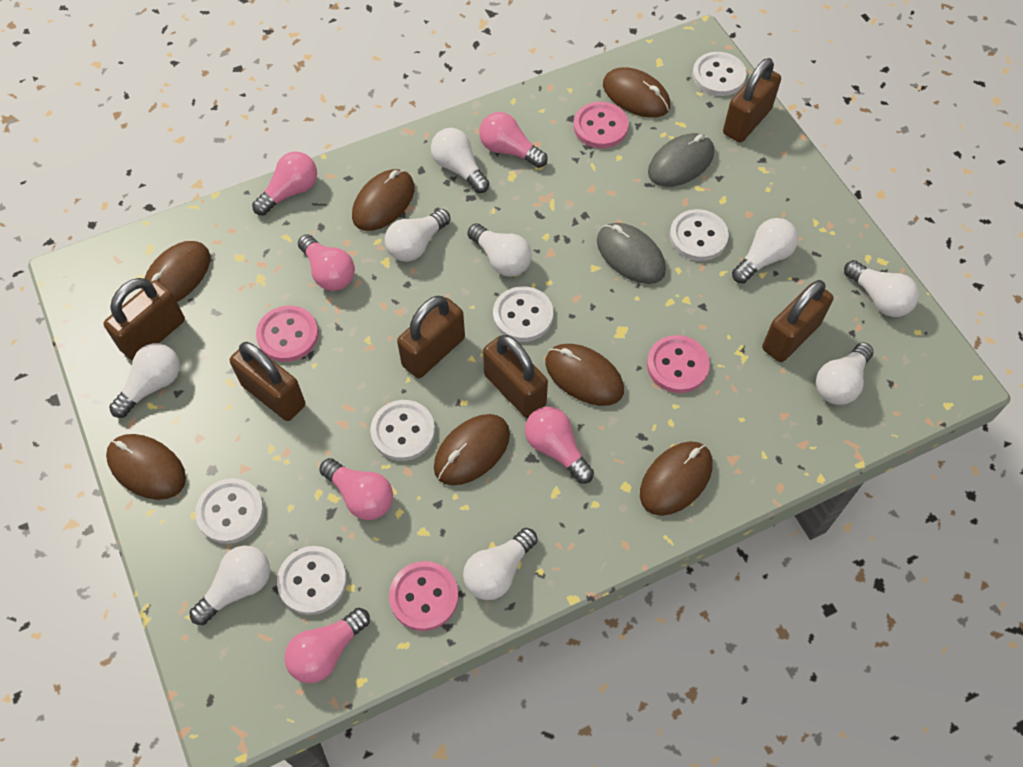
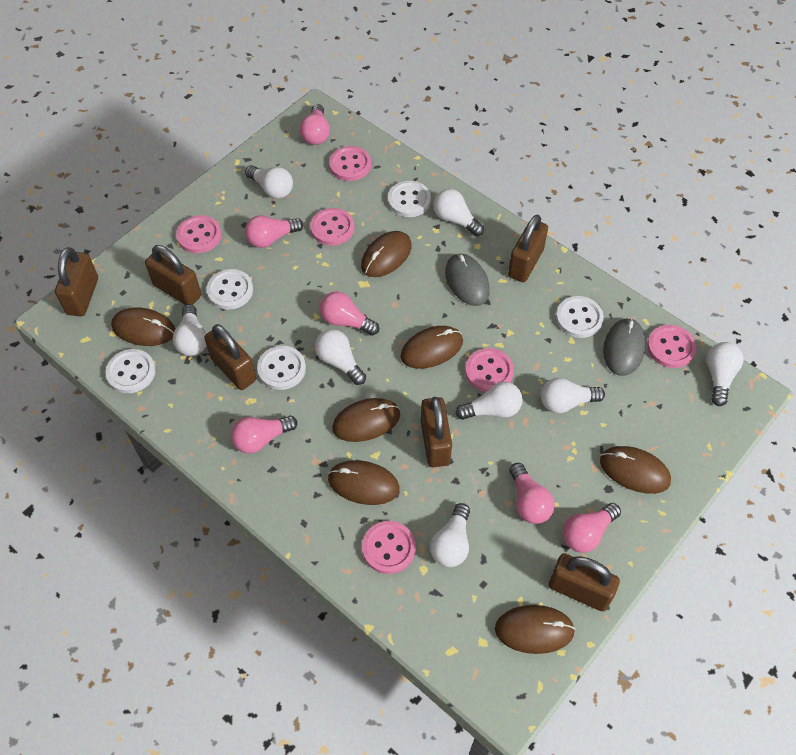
pink button: 4 -> 6
white button: 6 -> 5
white light bulb: 9 -> 8

